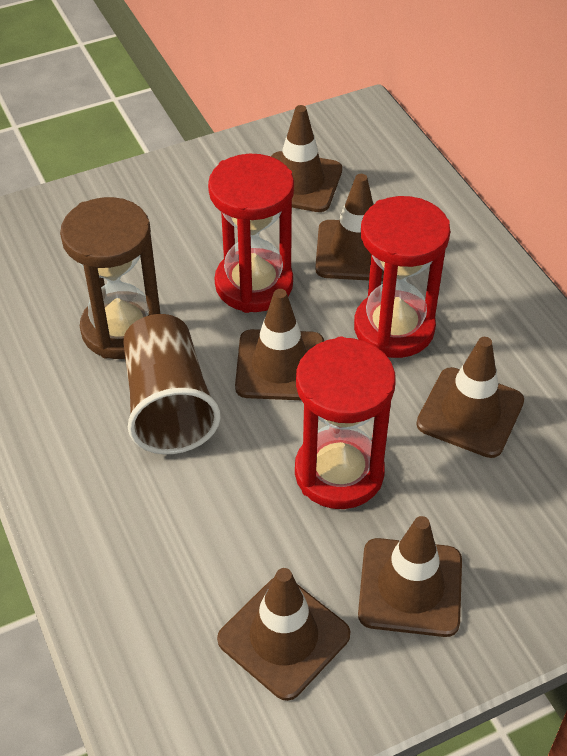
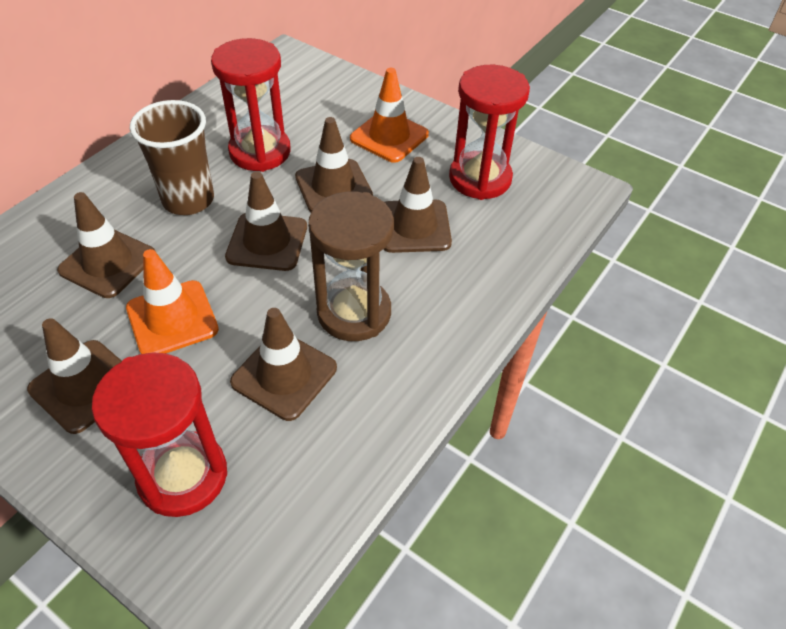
orange traffic cone: 0 -> 2

